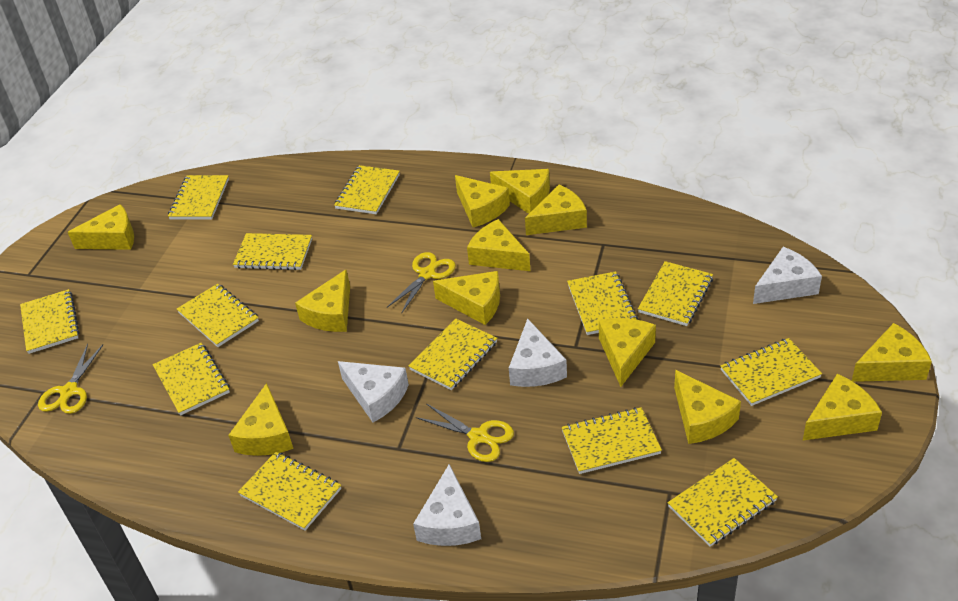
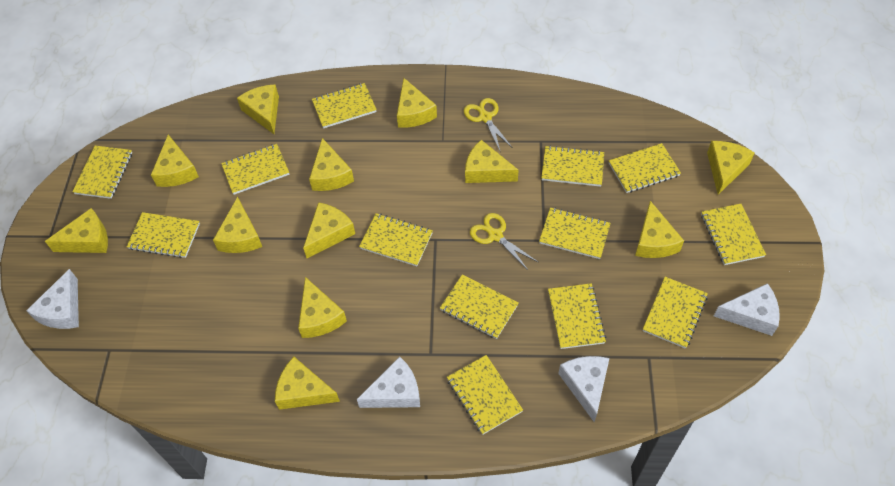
yellow scissors: 3 -> 2

